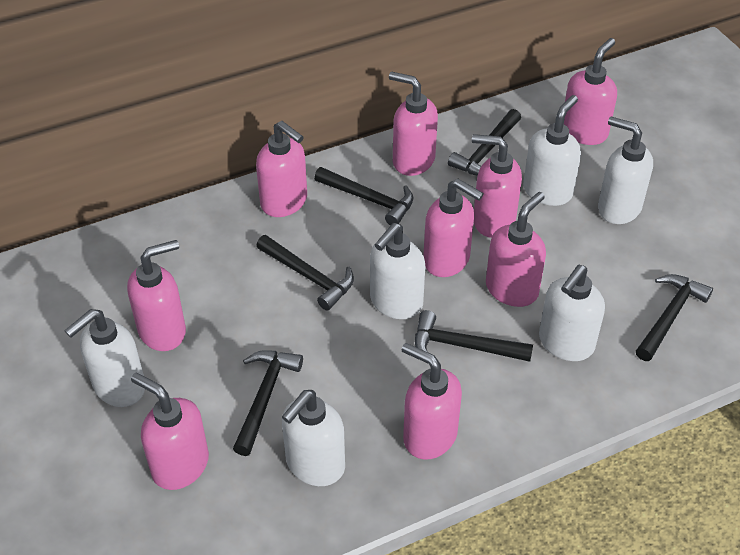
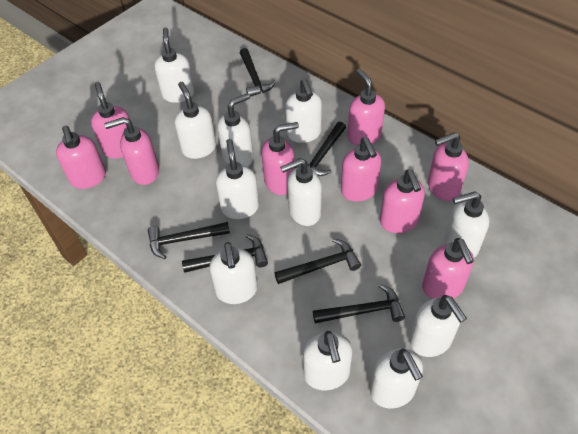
white soap dispenser: 6 -> 11

